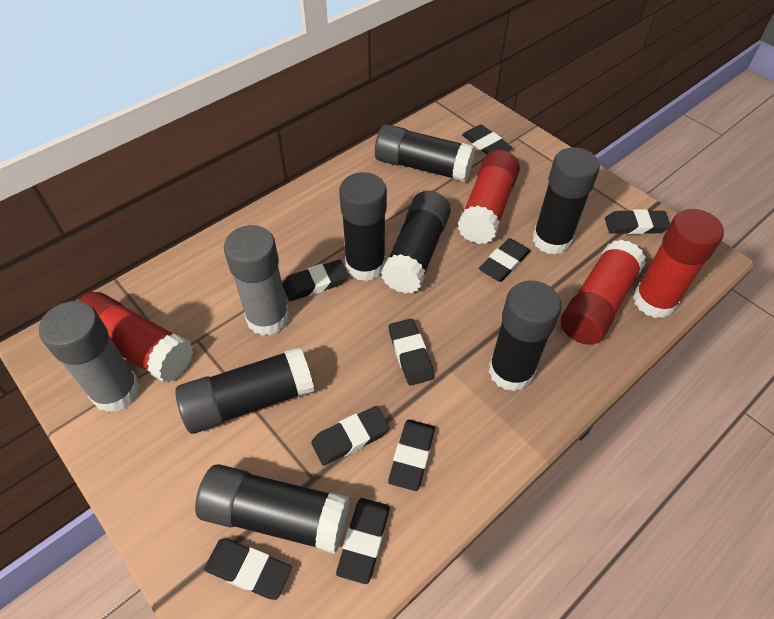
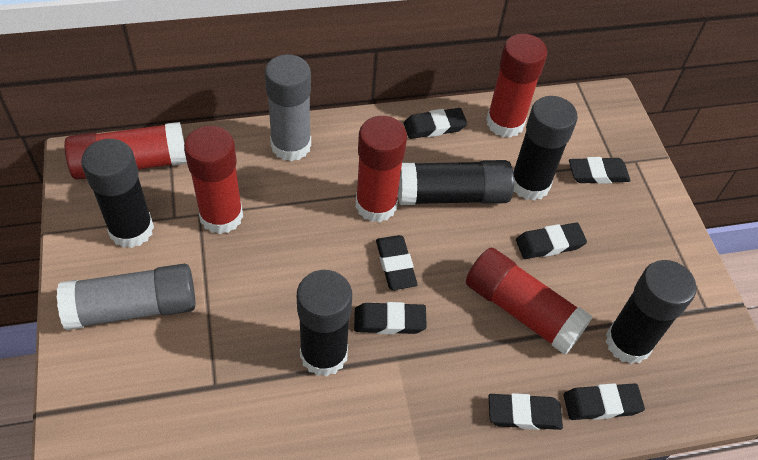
black eraser: 9 -> 7
black glue stick: 7 -> 5
red glue stick: 4 -> 5

